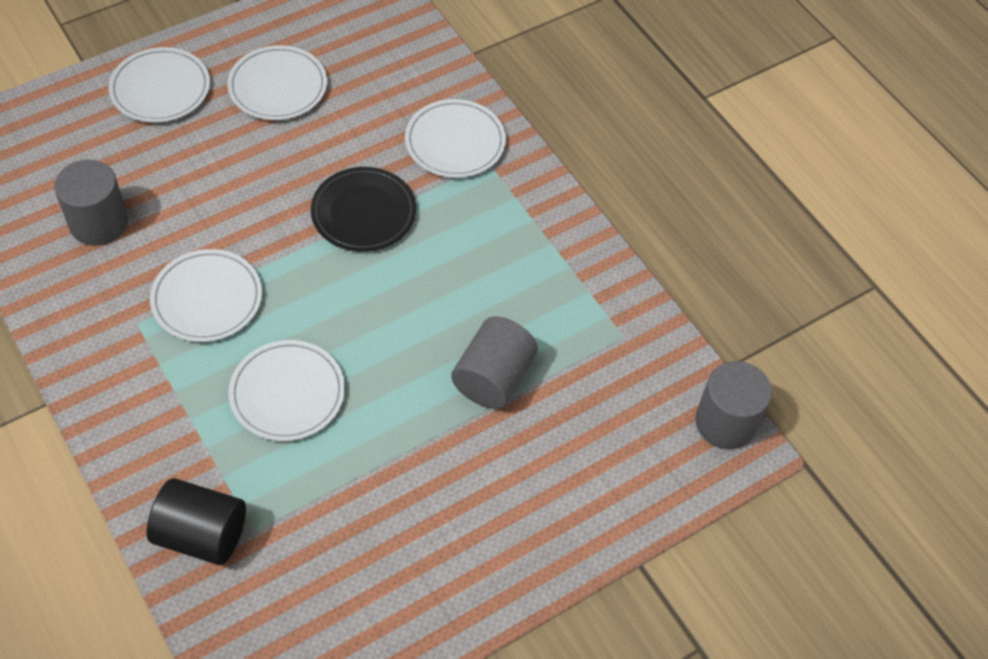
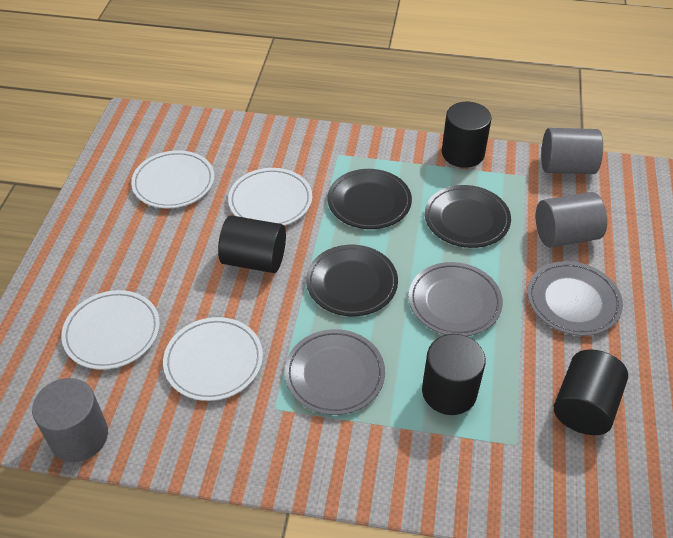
black cylinder: 1 -> 4
black plate: 1 -> 3
grey plate: 0 -> 3
white plate: 5 -> 4

